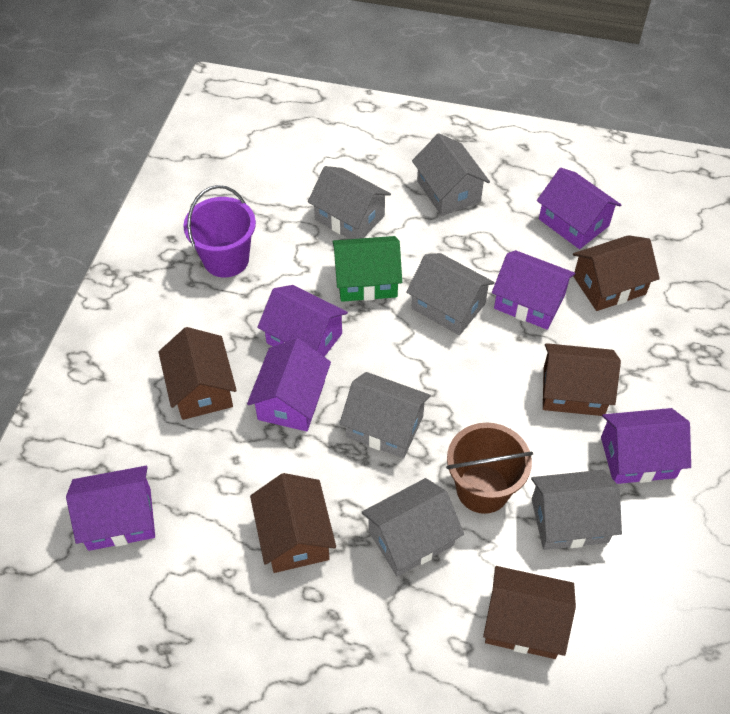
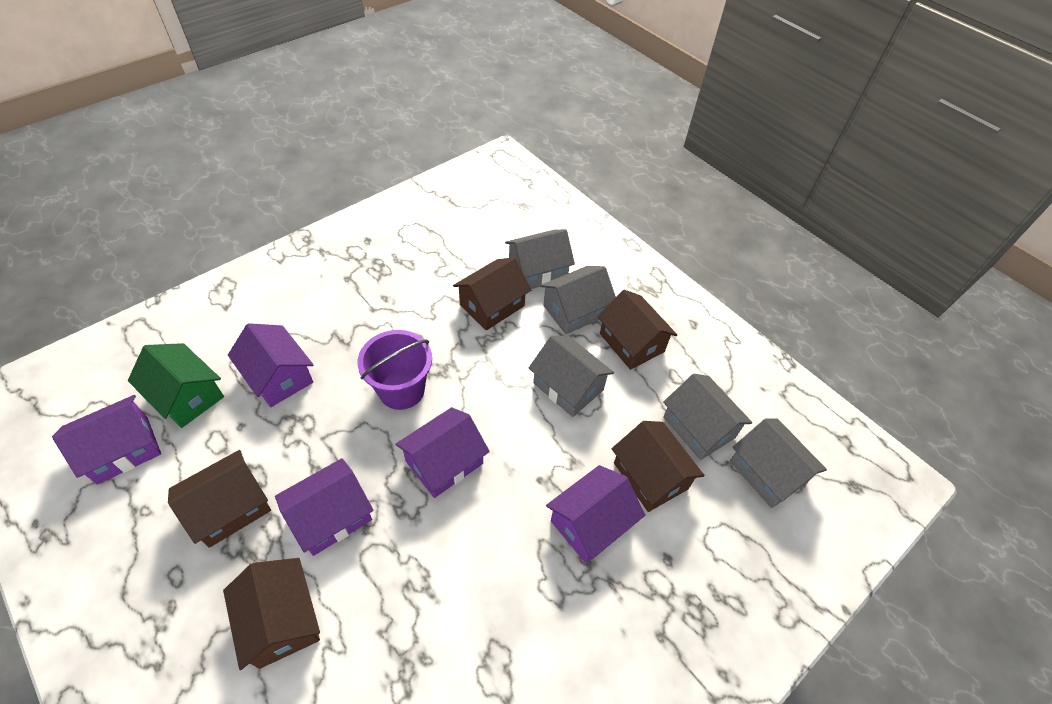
brown bucket: 1 -> 0
grey house: 6 -> 5
purple house: 6 -> 5

